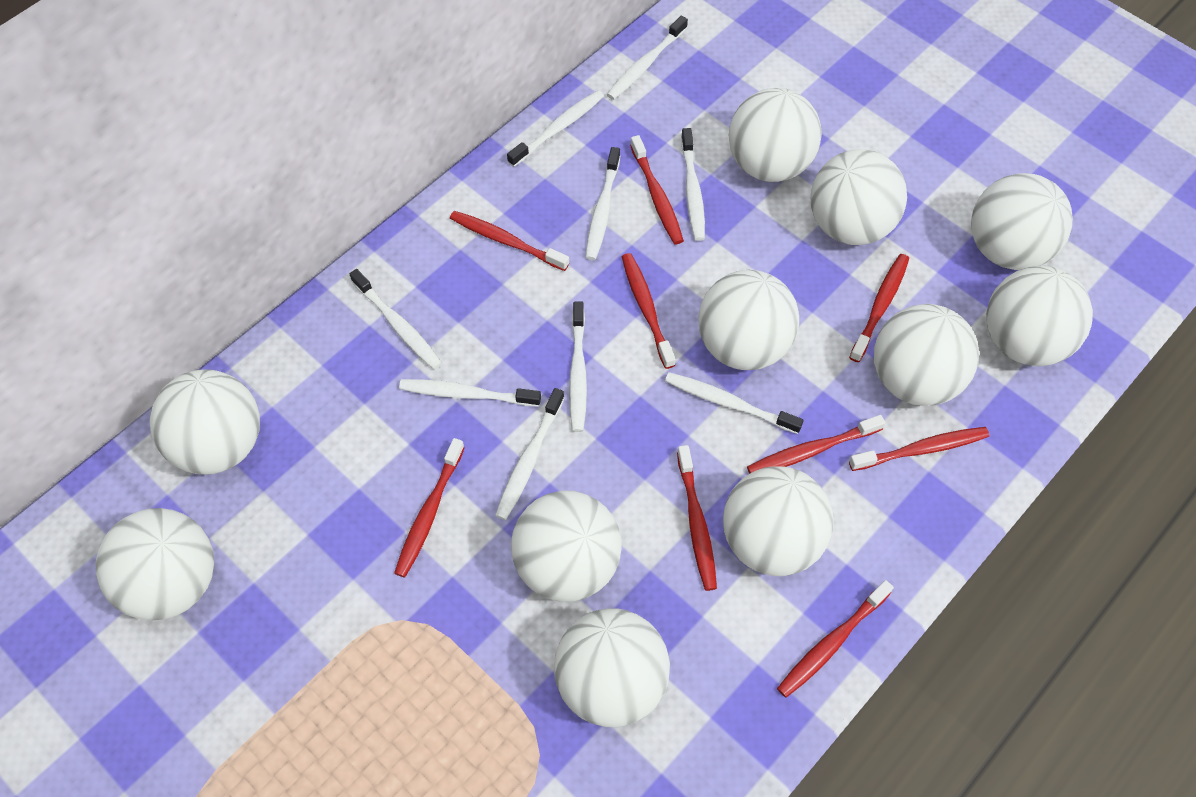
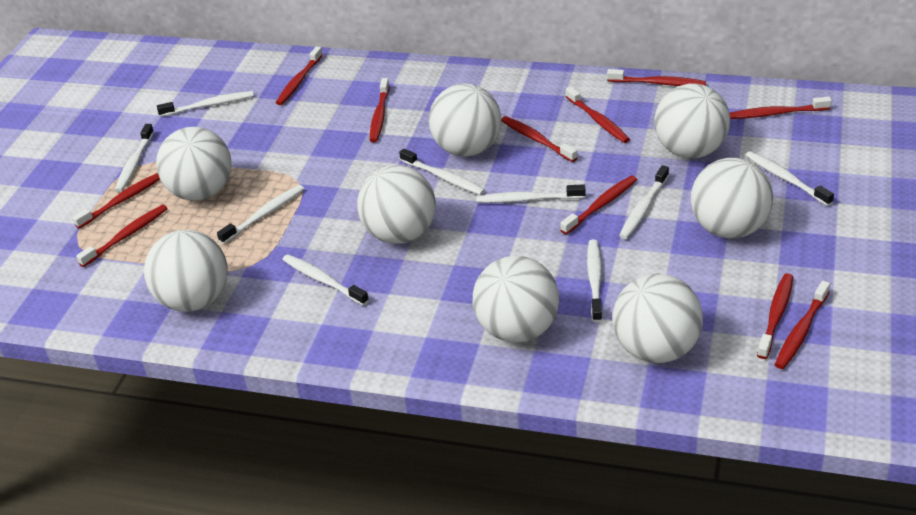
red toothbrush: 9 -> 11
white ball: 11 -> 8

